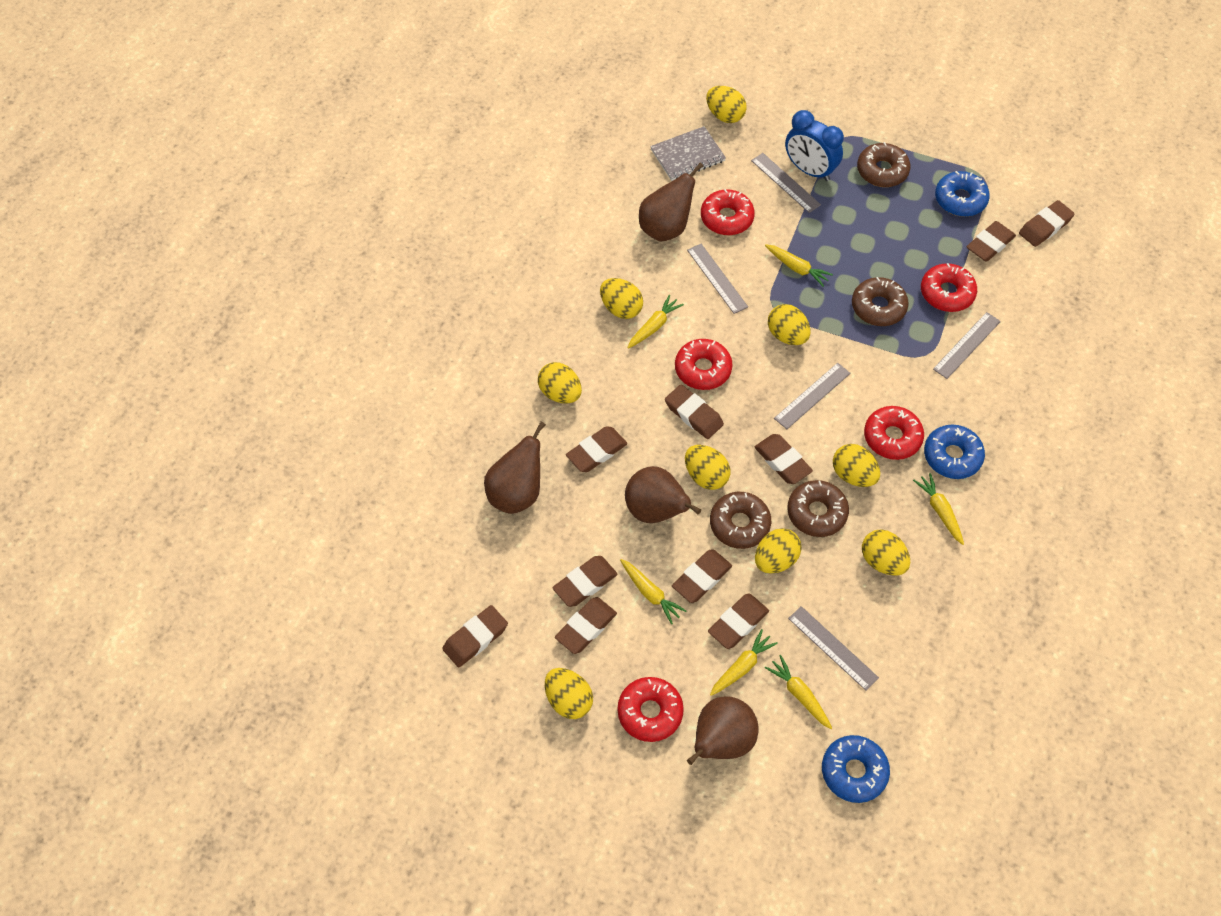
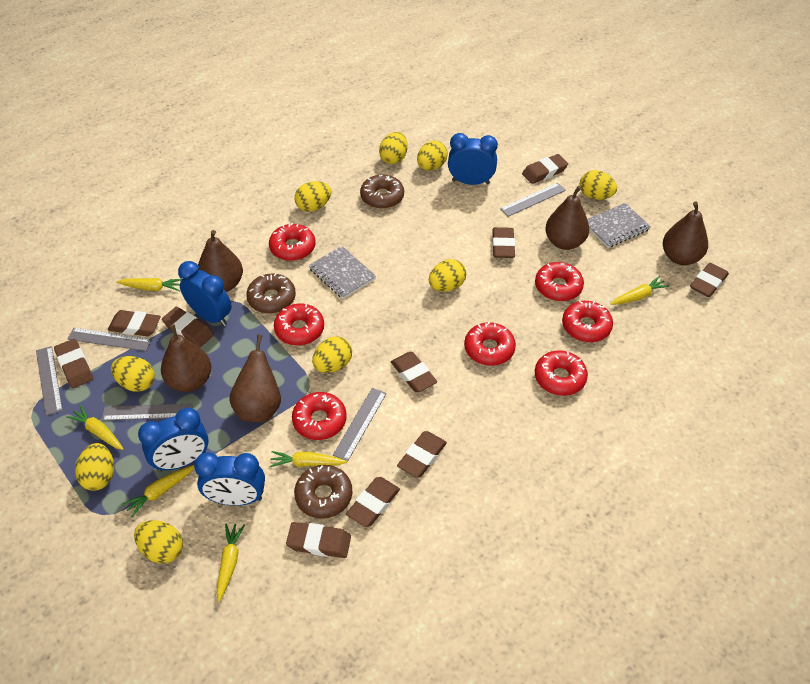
blue clock: 1 -> 4
blue donut: 3 -> 0
brown donut: 4 -> 3
brown pear: 4 -> 5
grey notebook: 1 -> 2
red donut: 5 -> 7

